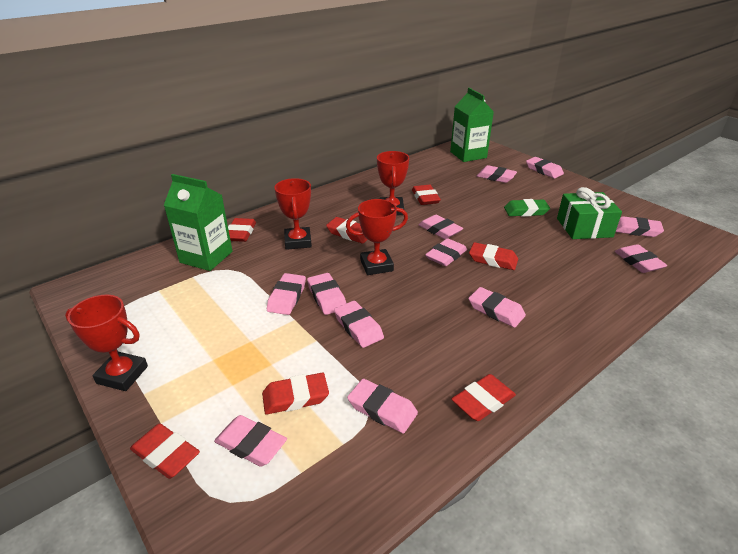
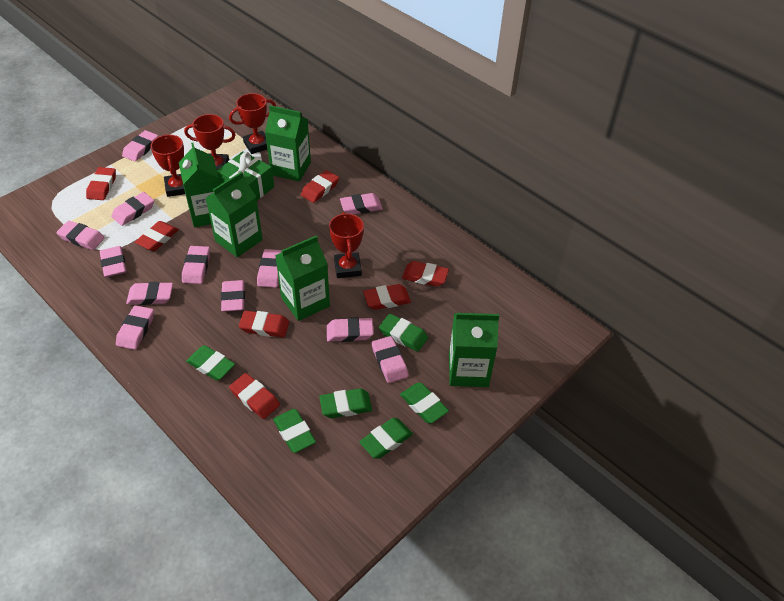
green carton: 2 -> 5
green eraser: 1 -> 6

